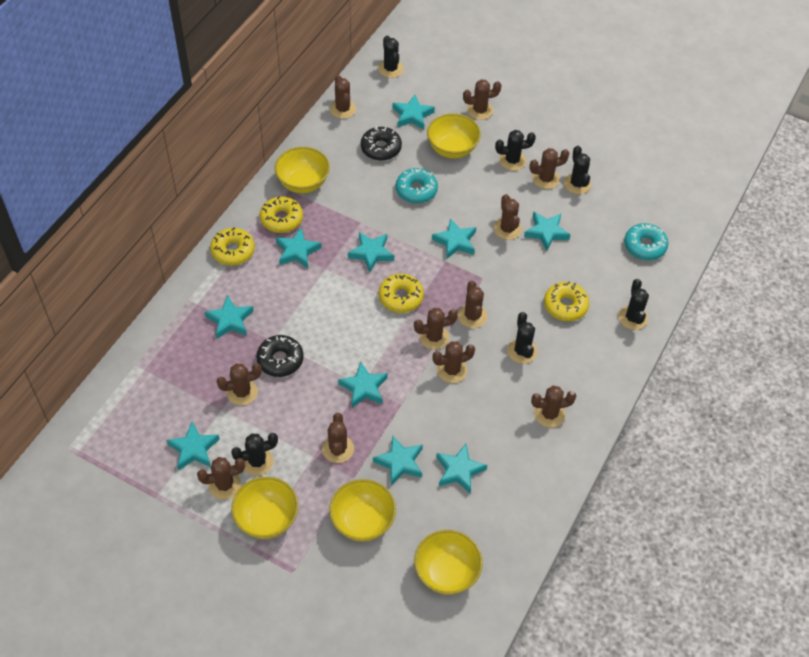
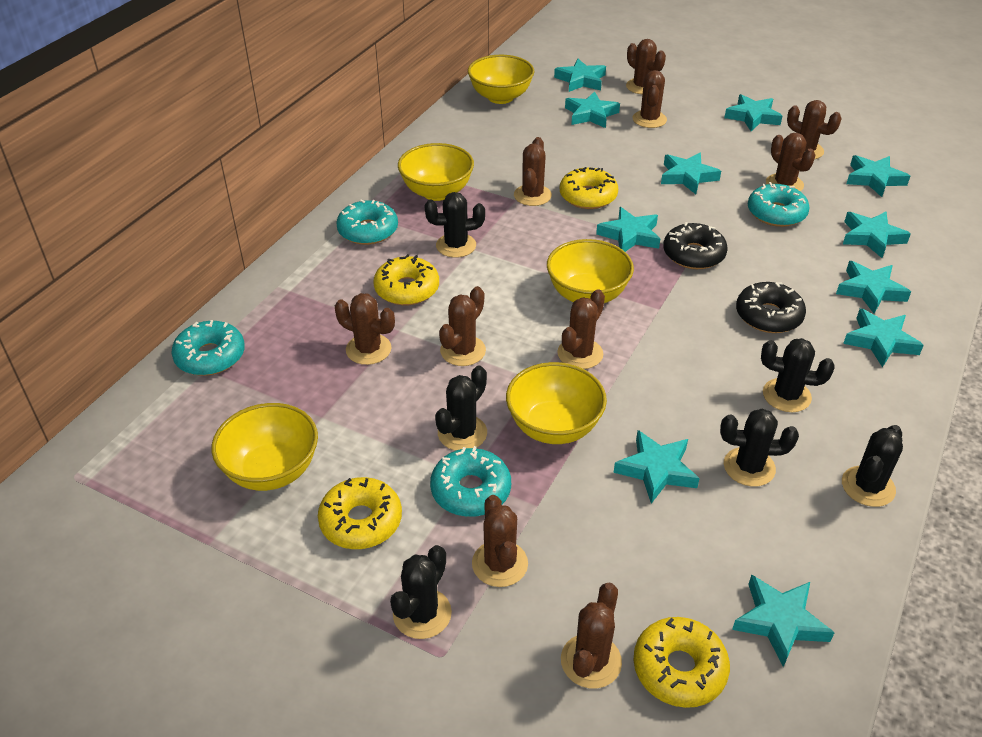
brown cactus: 11 -> 10
turquoise donut: 2 -> 4
turquoise star: 10 -> 11

